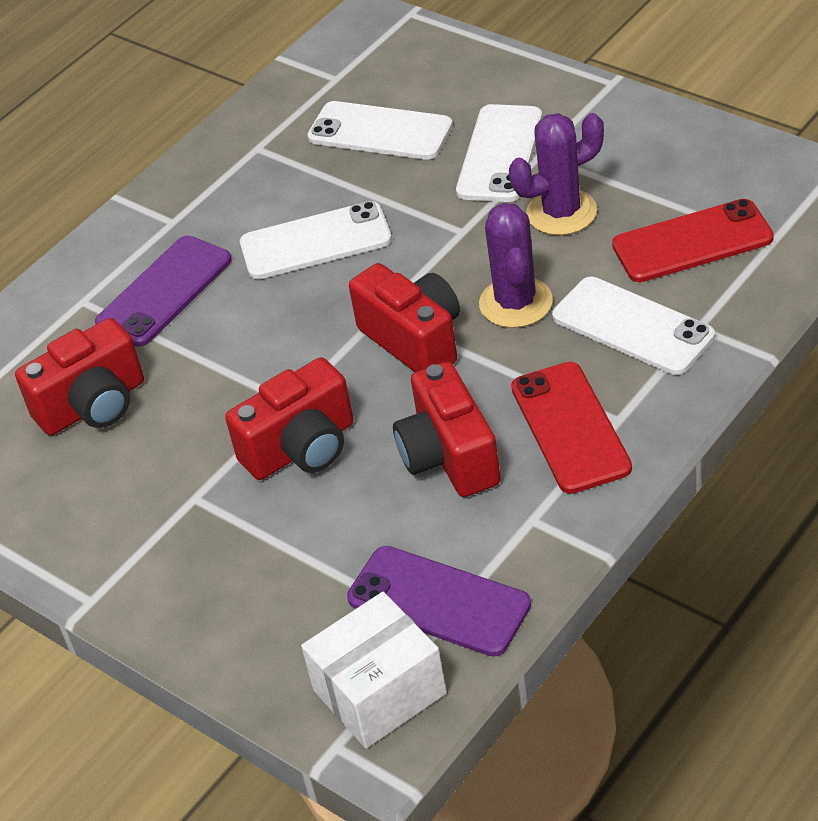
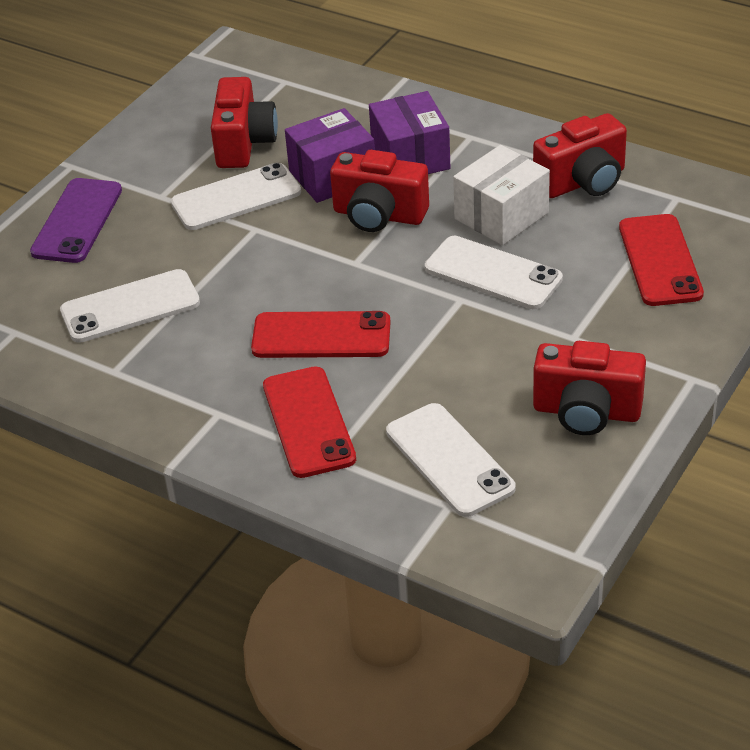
purple box: 0 -> 2
purple cactus: 2 -> 0
purple phone: 2 -> 1
red phone: 2 -> 3

